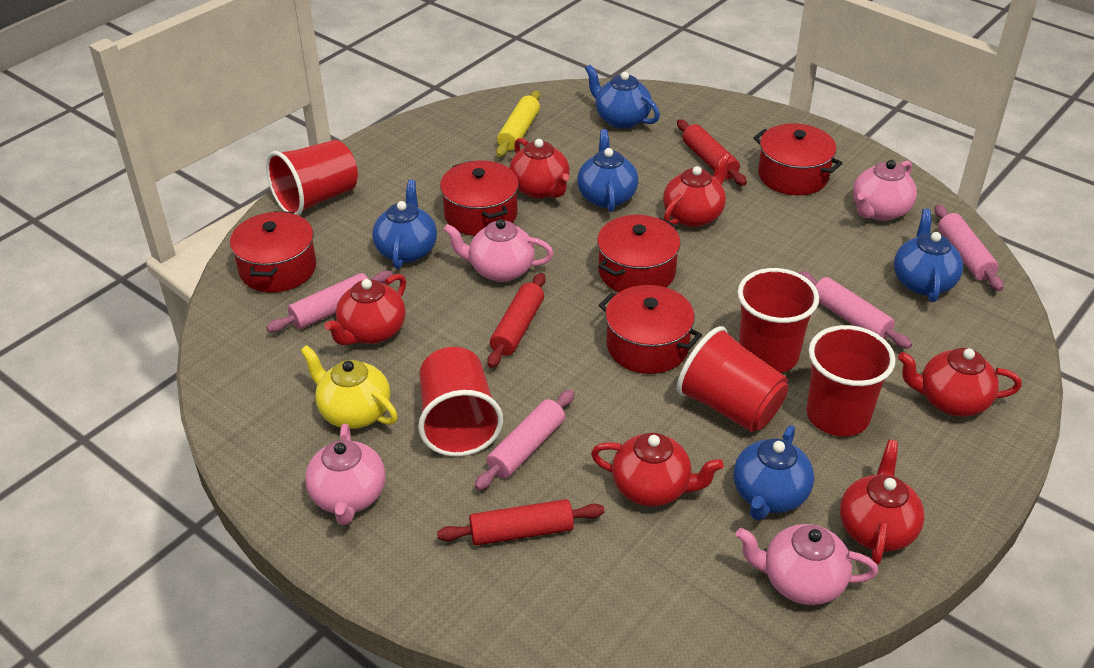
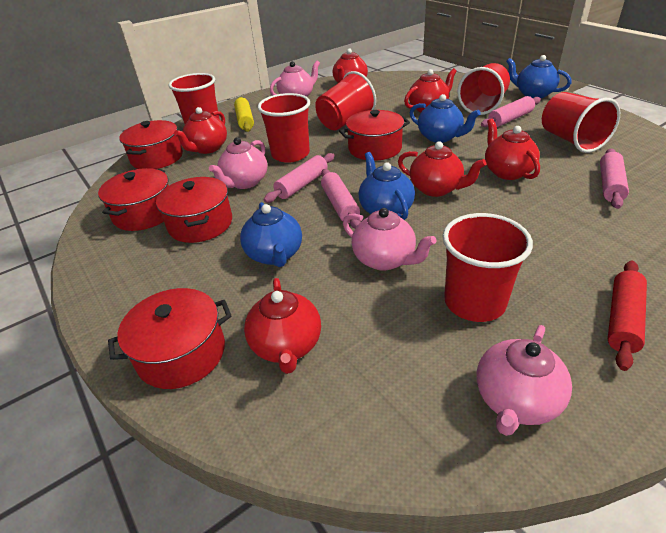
blue teapot: 5 -> 4
red cup: 5 -> 6
red rolling pin: 3 -> 1
yellow teapot: 1 -> 0

